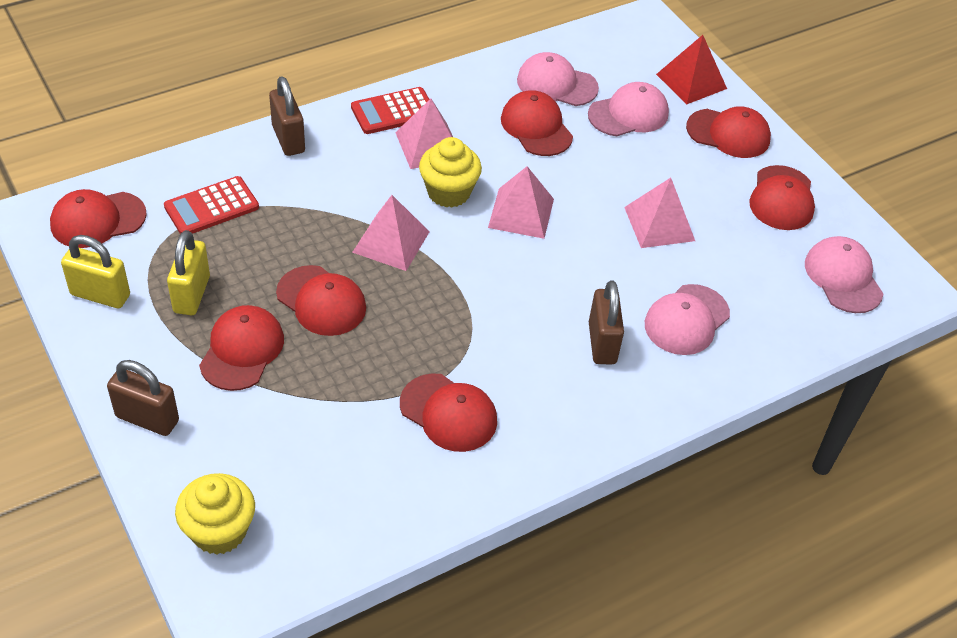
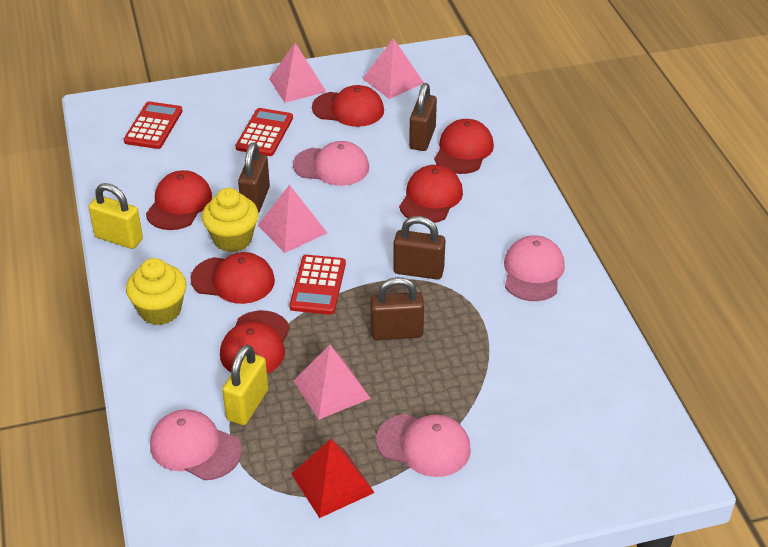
brown padlock: 3 -> 4
red calculator: 2 -> 3
red cap: 7 -> 6

